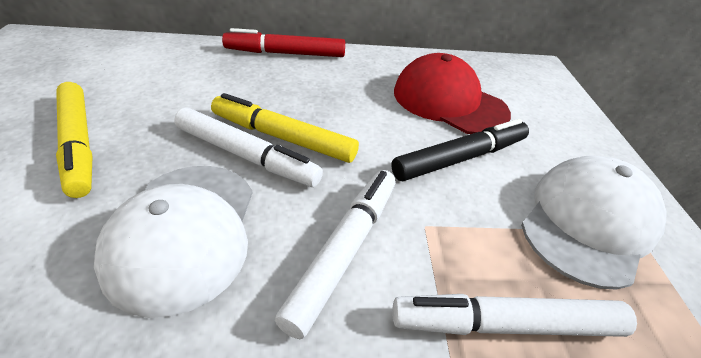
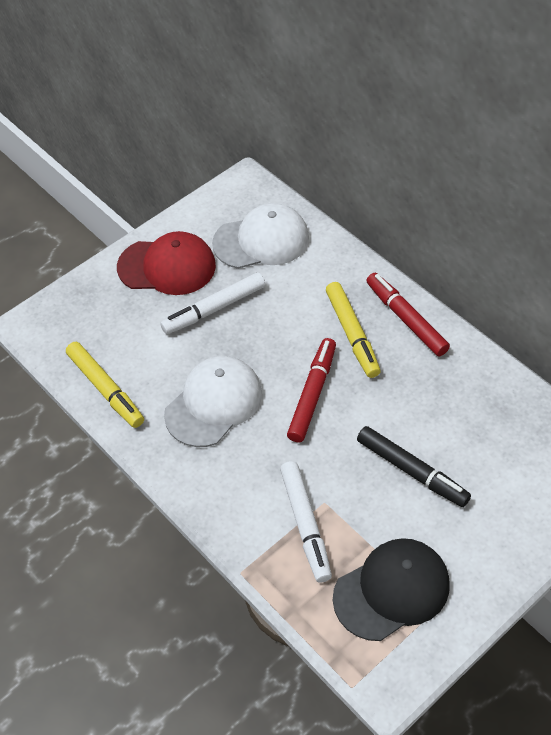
black cap: 0 -> 1
red marker: 1 -> 2
white marker: 3 -> 2

